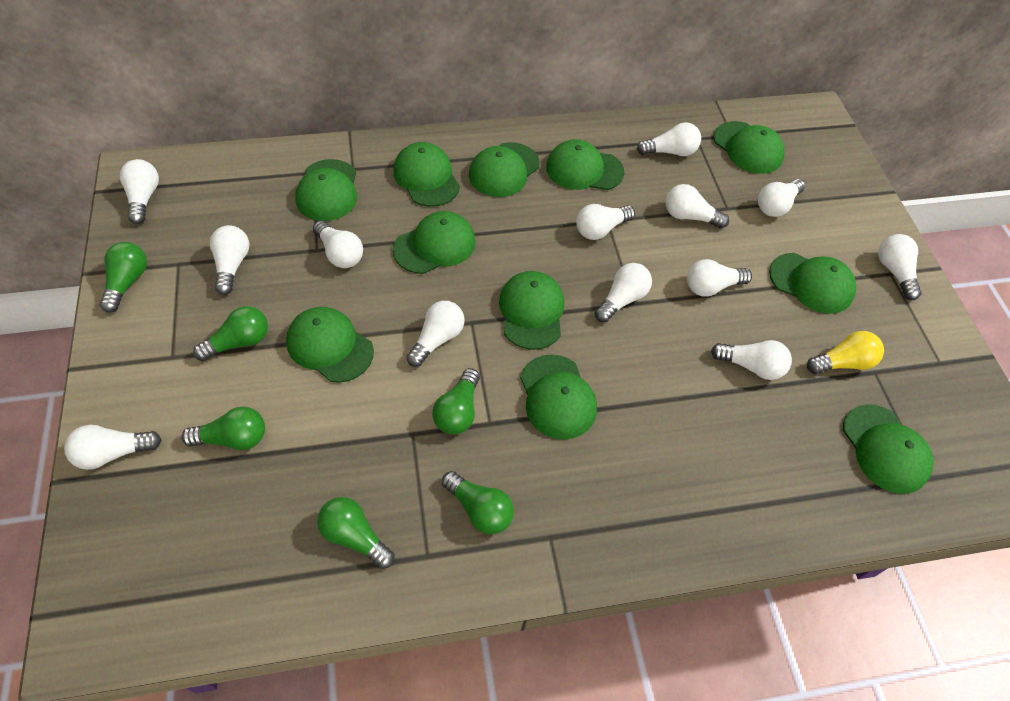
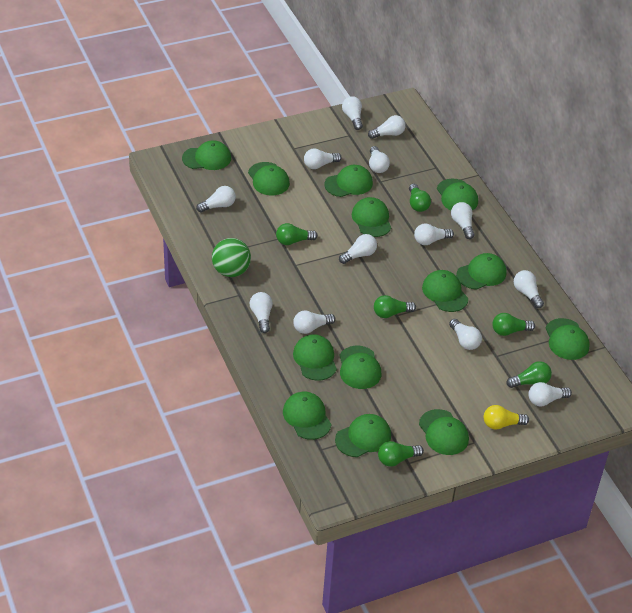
green ball: 0 -> 1
green cap: 11 -> 13

